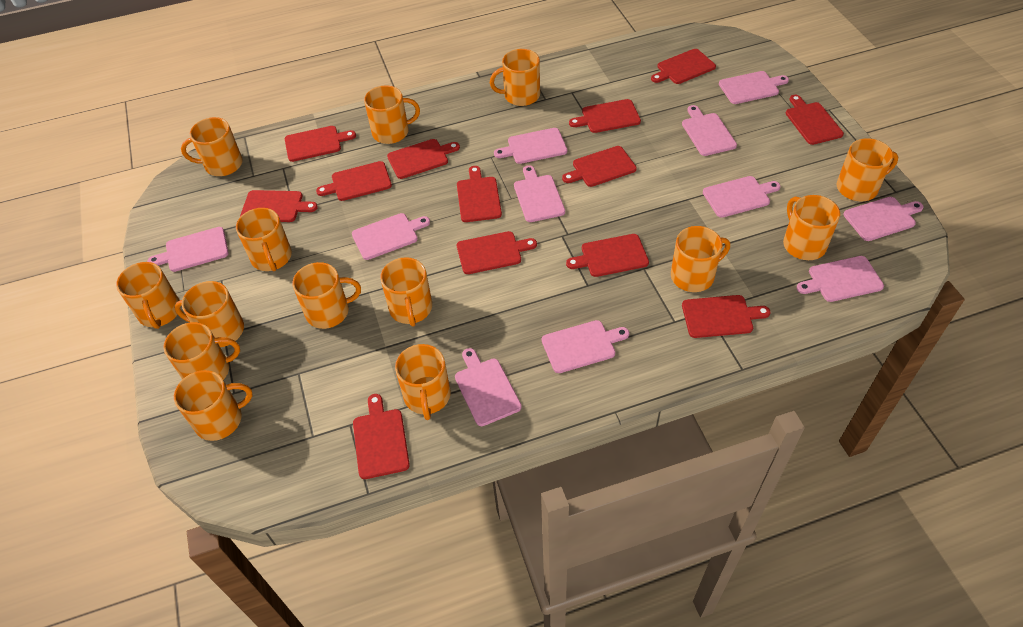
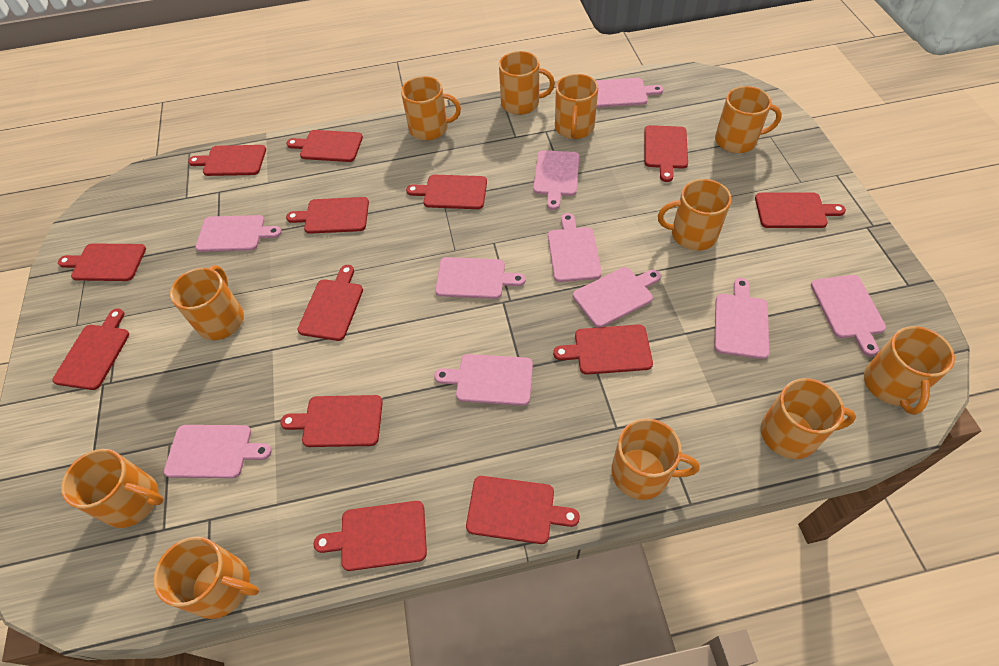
orange mug: 14 -> 11
pink cutting board: 11 -> 10

